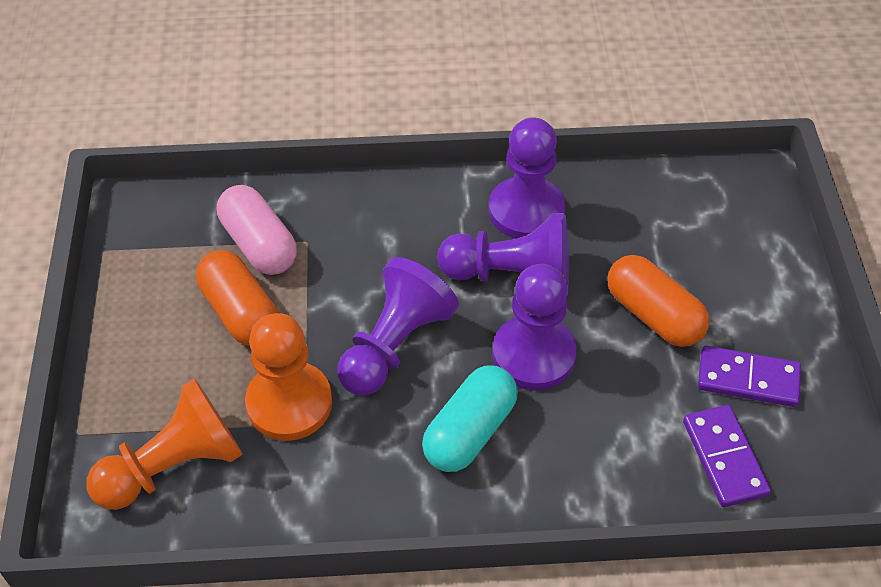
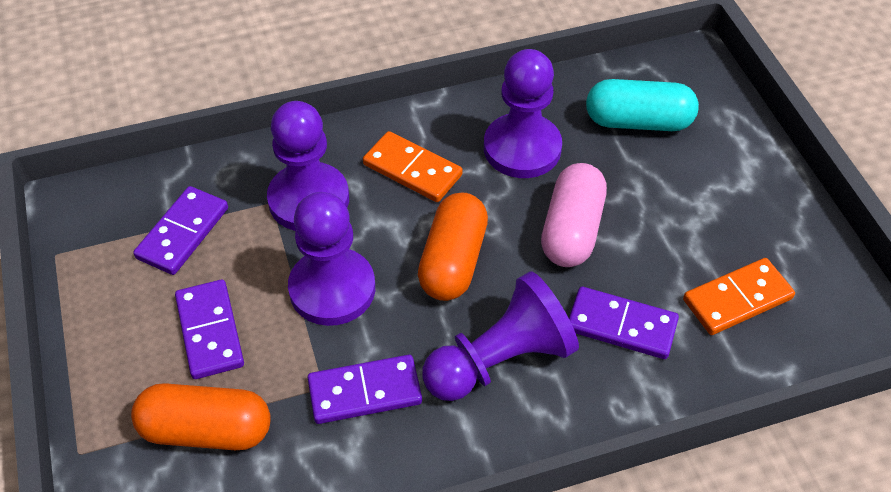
orange domino: 0 -> 2
orange pawn: 2 -> 0
purple domino: 2 -> 4

